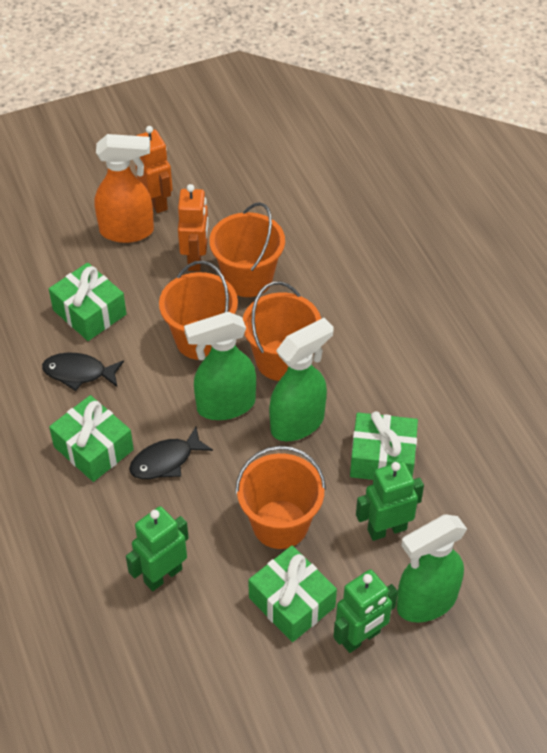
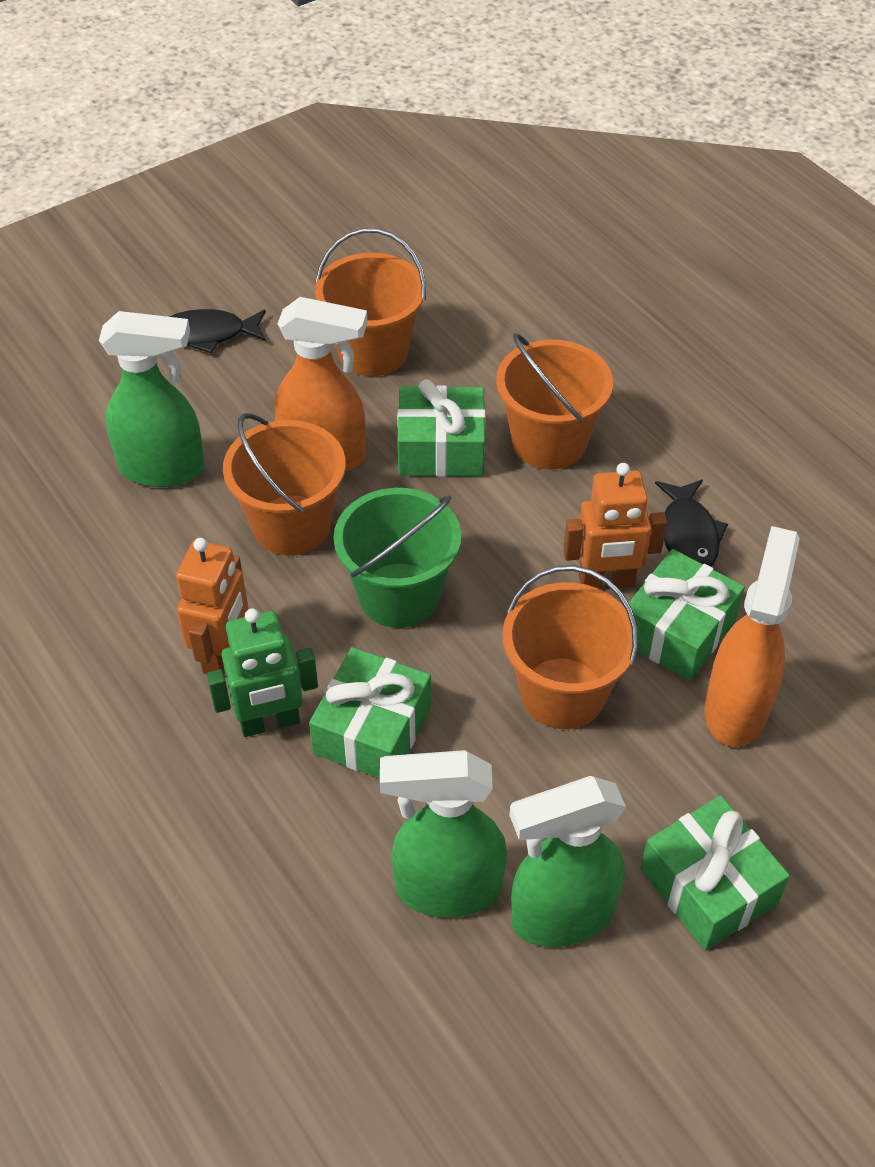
green bucket: 0 -> 1
green robot: 3 -> 1
orange spray bottle: 1 -> 2

